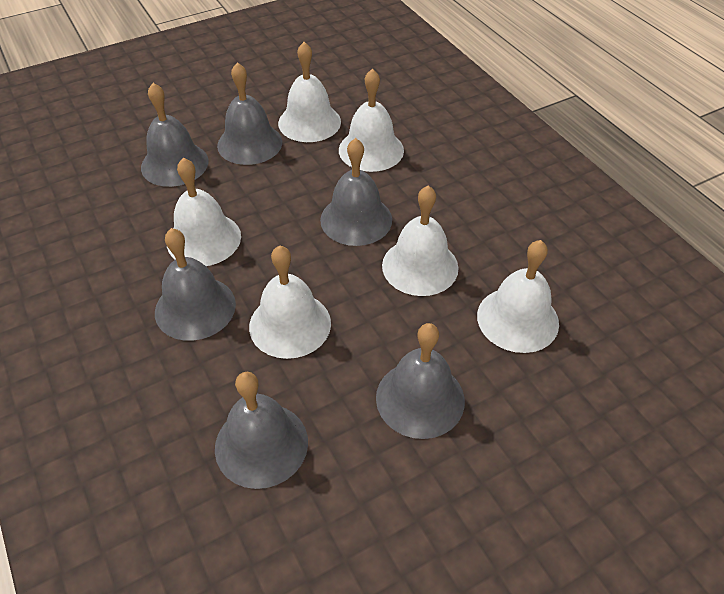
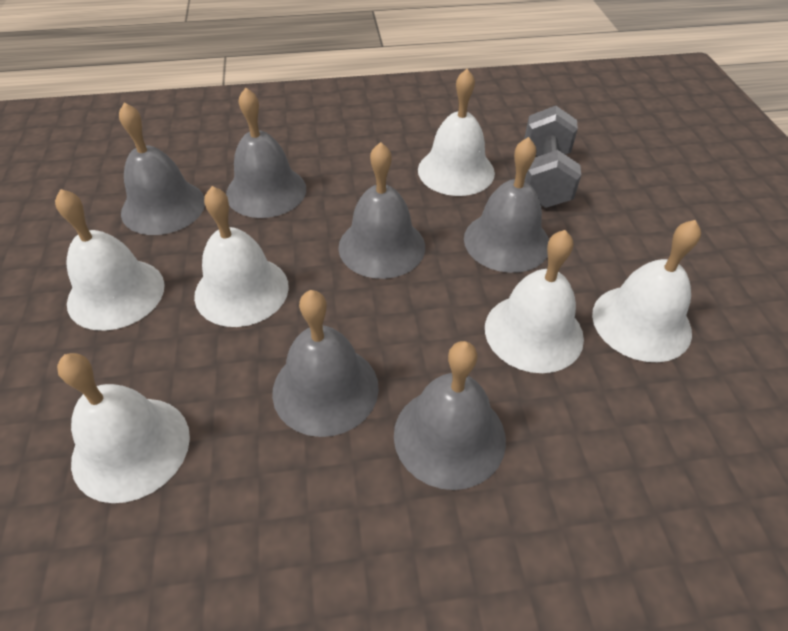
grey dumbbell: 0 -> 1

